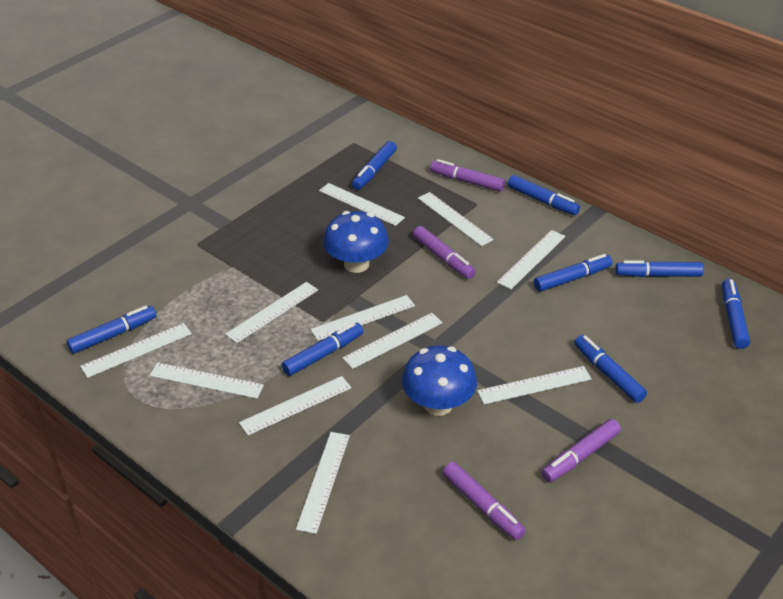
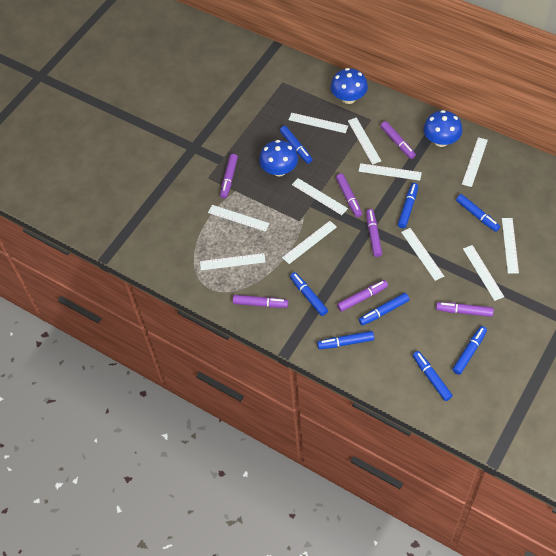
blue mushroom: 2 -> 3
purple marker: 4 -> 7

